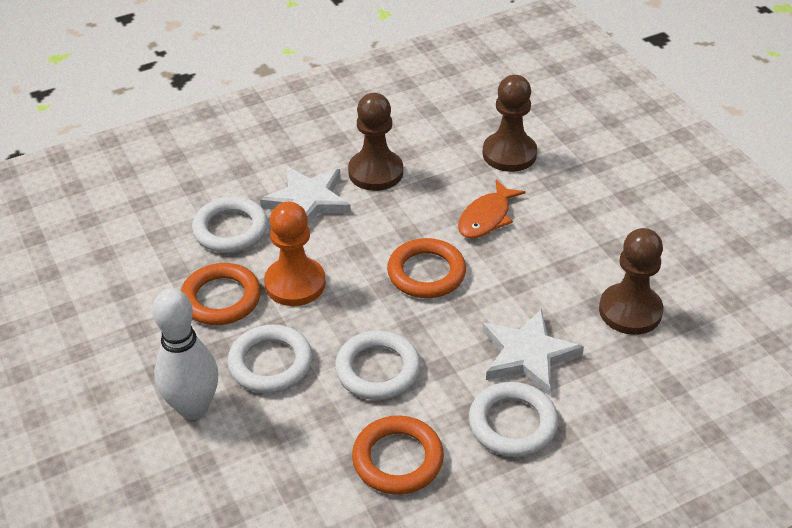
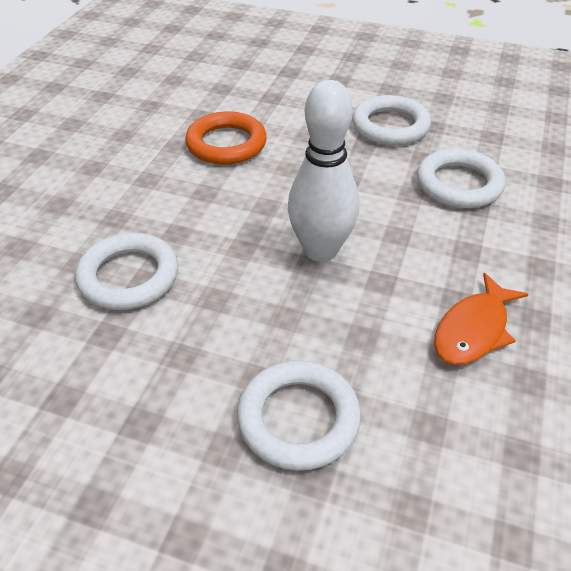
brown pawn: 3 -> 0
orange pawn: 1 -> 0
orange ring: 3 -> 1
white star: 2 -> 0

